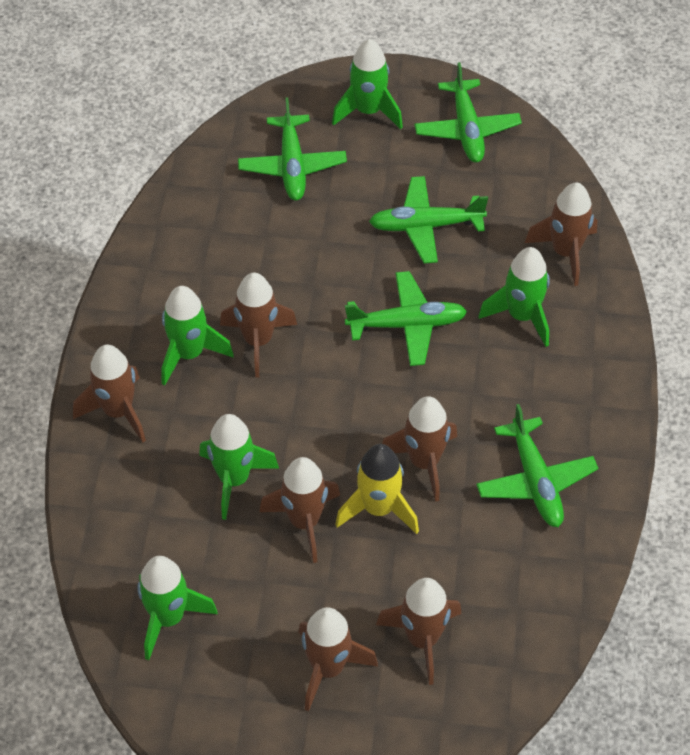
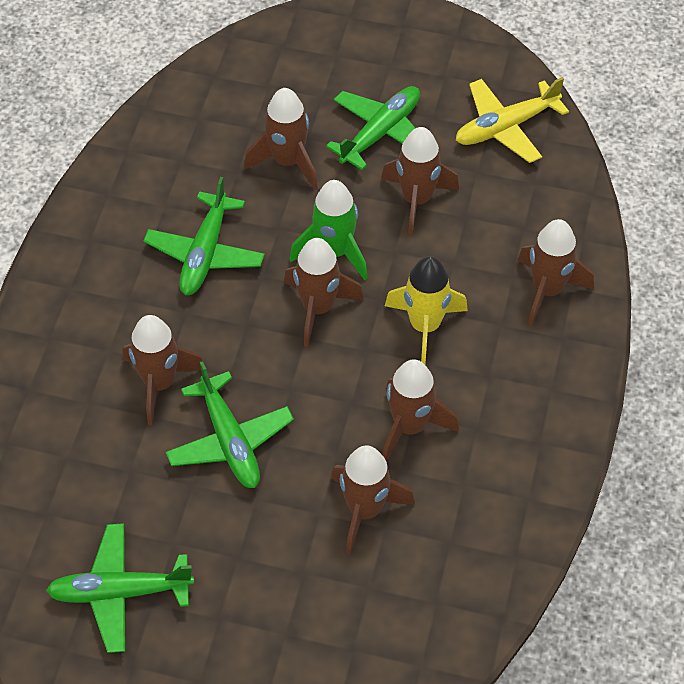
green plane: 5 -> 4
green rocket: 5 -> 1
yellow plane: 0 -> 1

